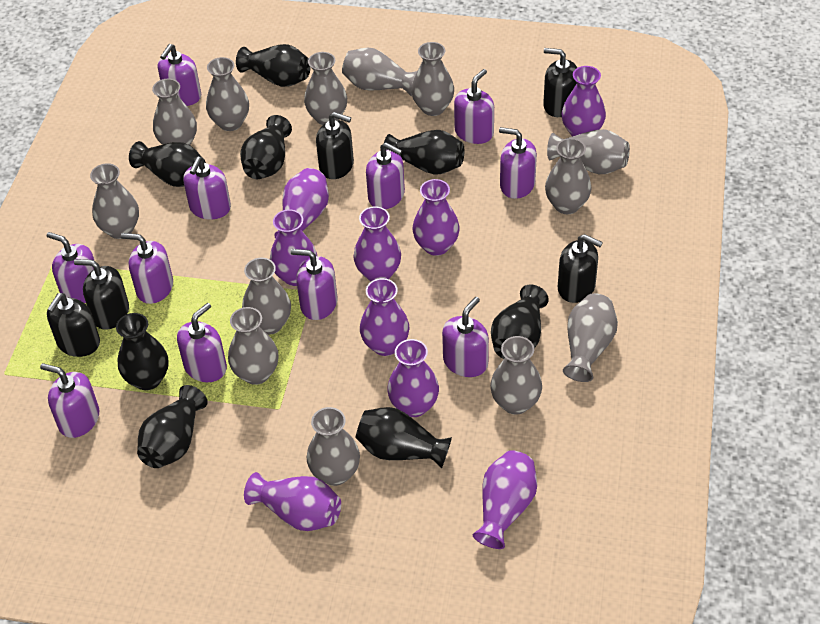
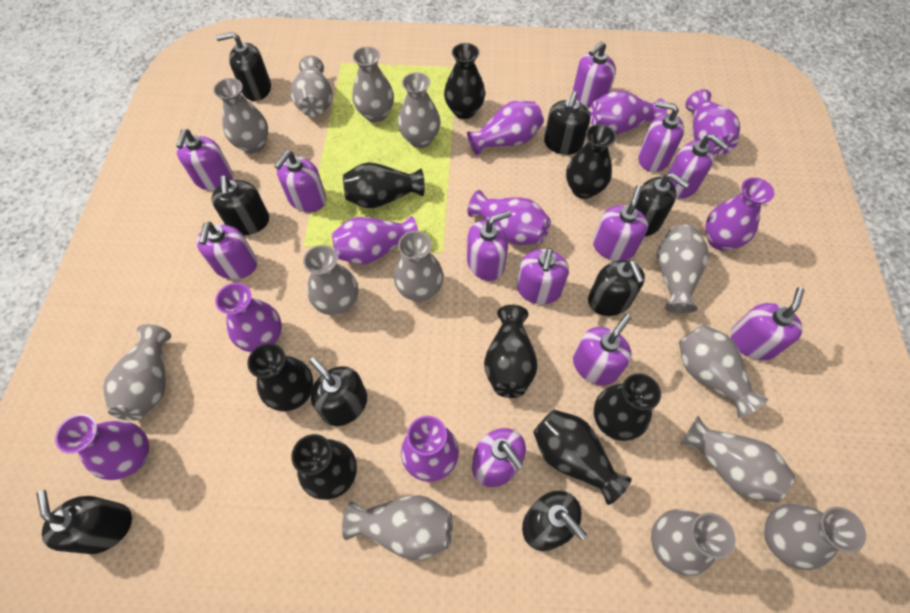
black soap dispenser: 5 -> 8
purple soap dispenser: 11 -> 12

